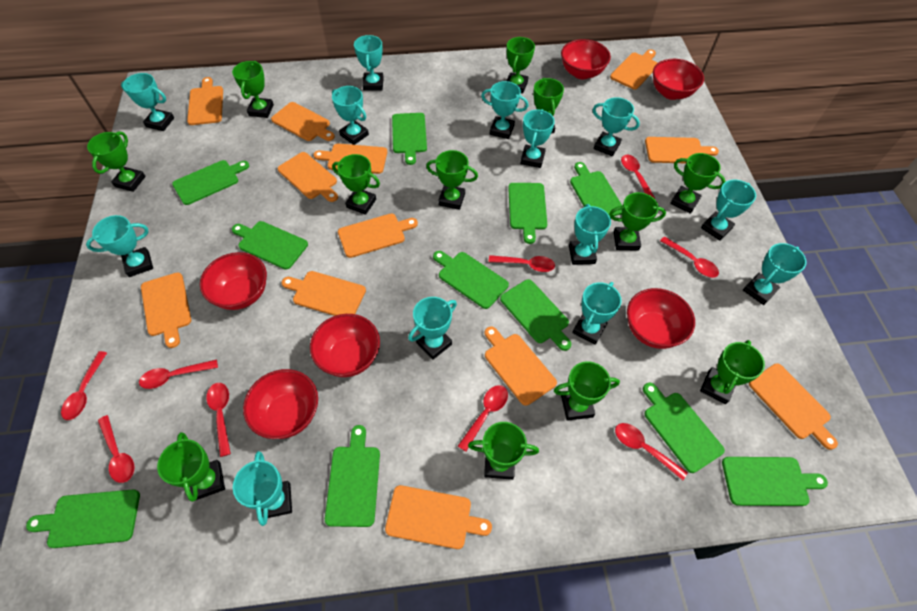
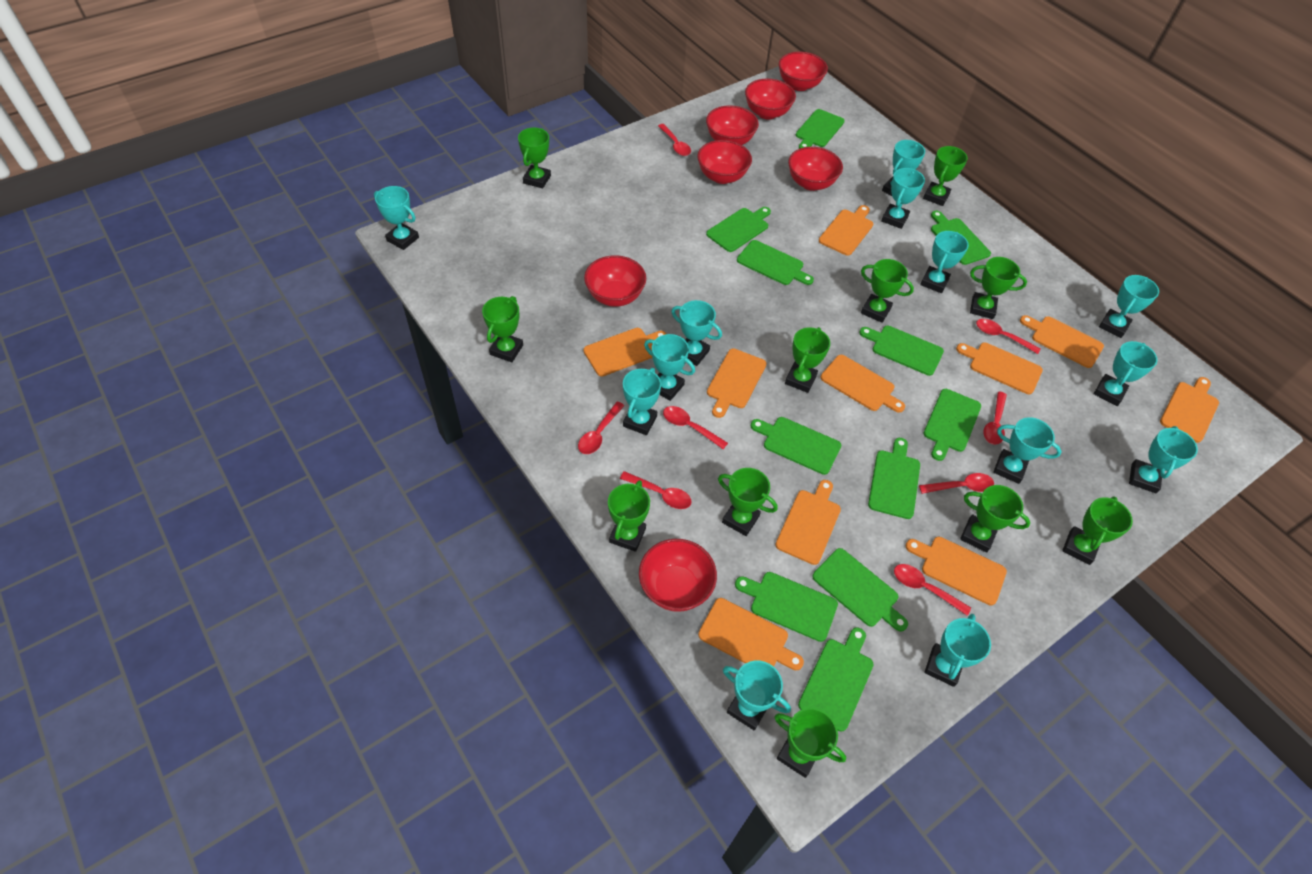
green trophy: 12 -> 11
orange cutting board: 12 -> 10
red bowl: 6 -> 7
red spoon: 9 -> 8

